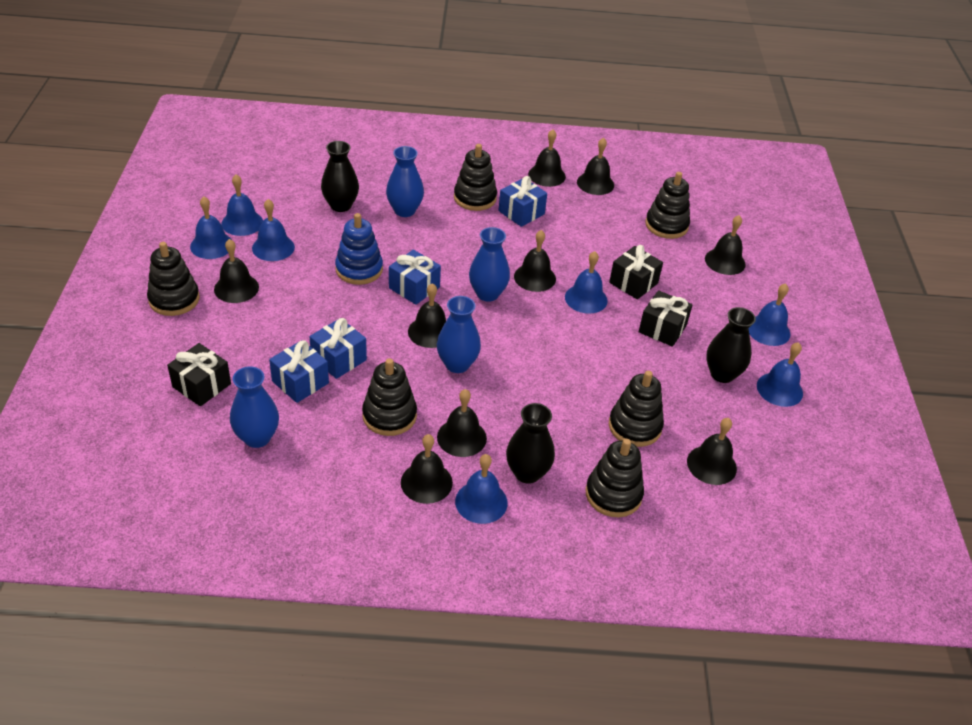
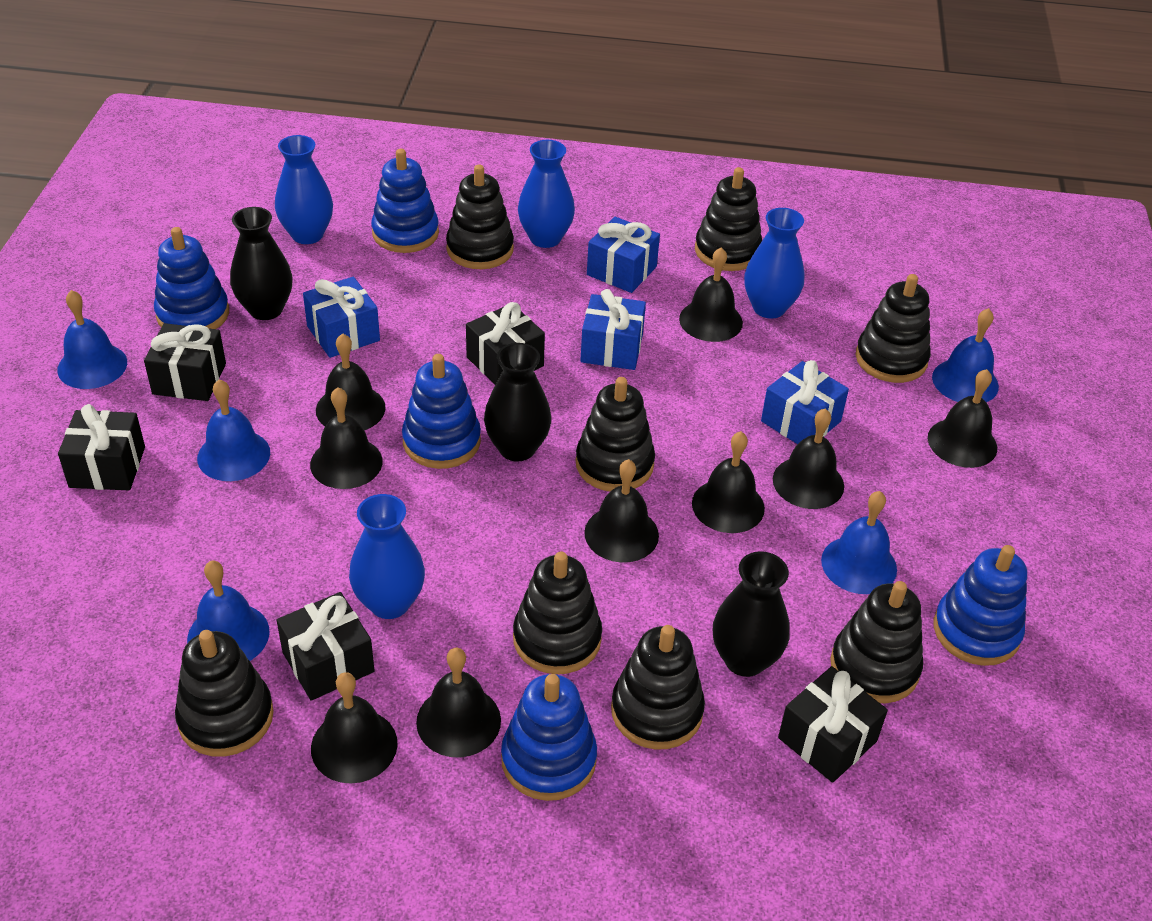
black gift: 3 -> 5
black stacking toy: 6 -> 8
blue bell: 7 -> 5
blue stacking toy: 1 -> 5

